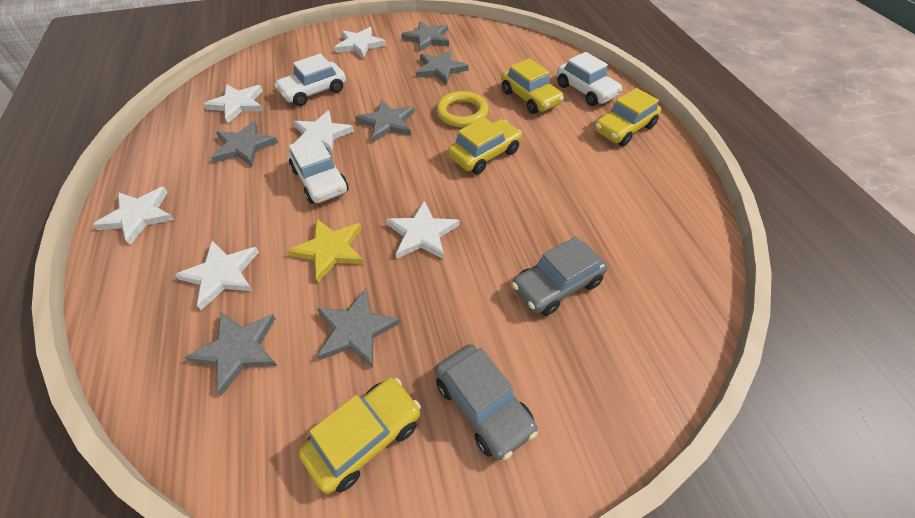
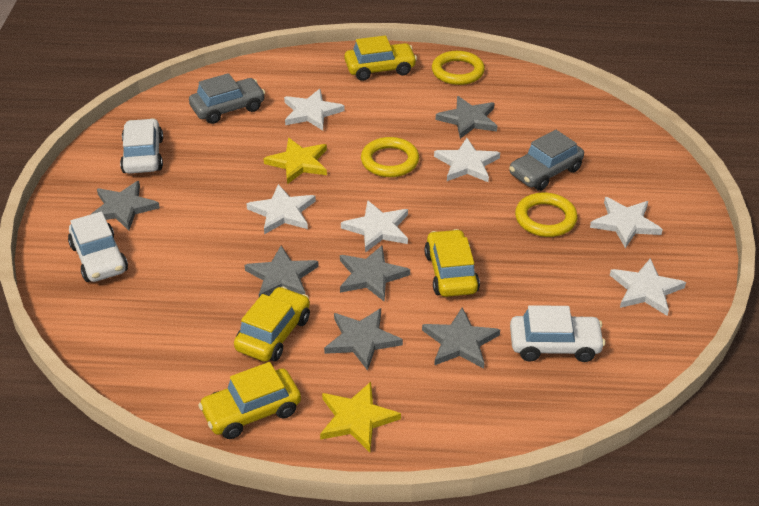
yellow ring: 1 -> 3
yellow star: 1 -> 2

